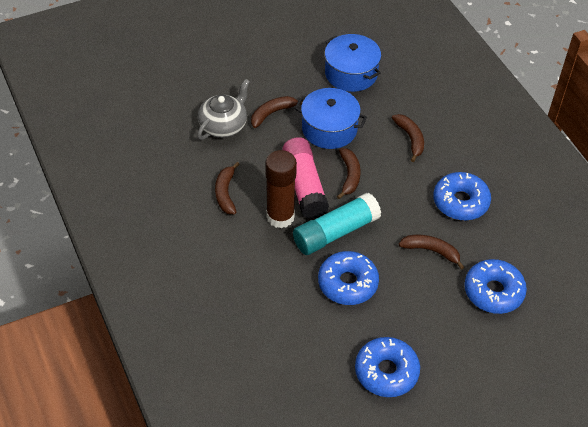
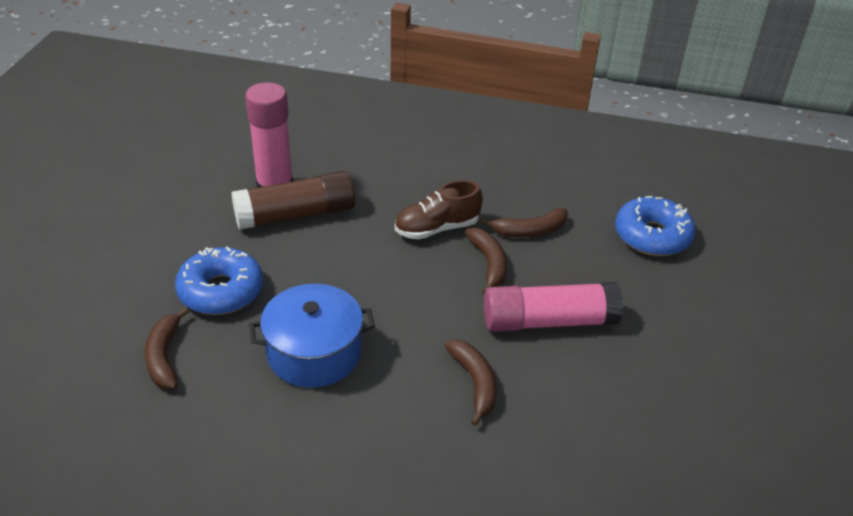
blue donut: 4 -> 2
blue pot: 2 -> 1
brown banana: 5 -> 4
brown shoe: 0 -> 1
grey teapot: 1 -> 0
pink glue stick: 1 -> 2
turquoise glue stick: 1 -> 0

